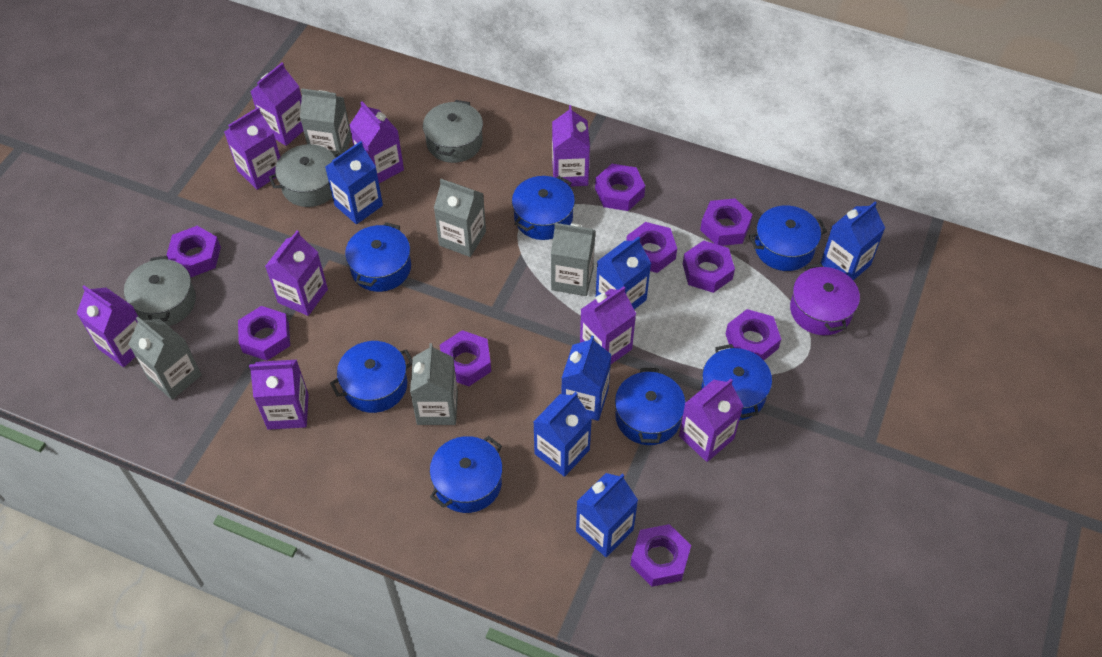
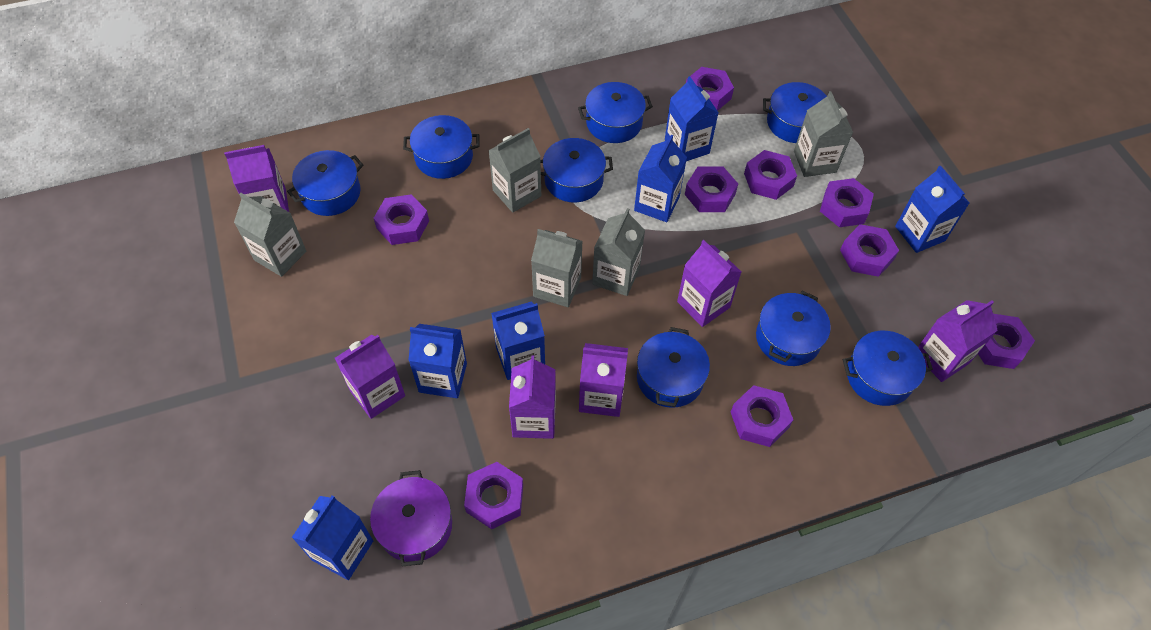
blue pot: 7 -> 8
grey pot: 3 -> 0
purple carton: 9 -> 6

